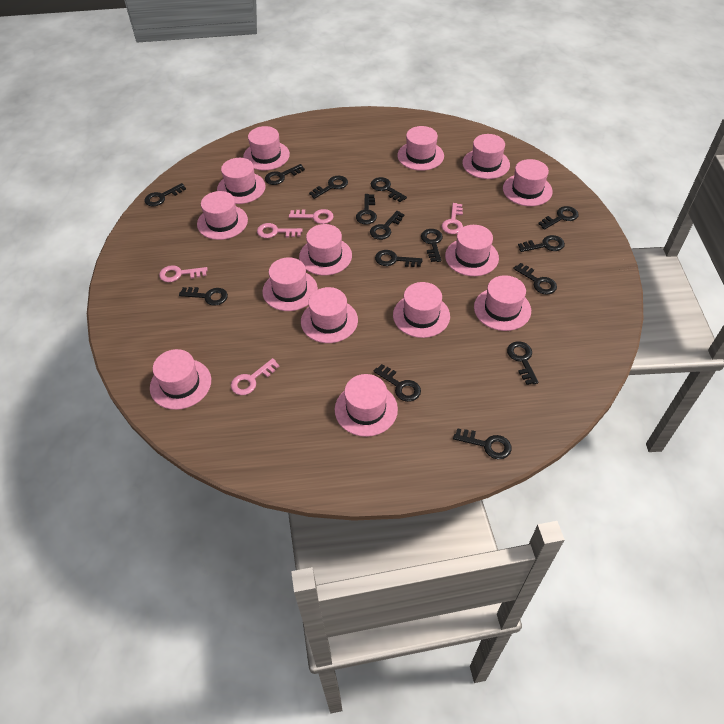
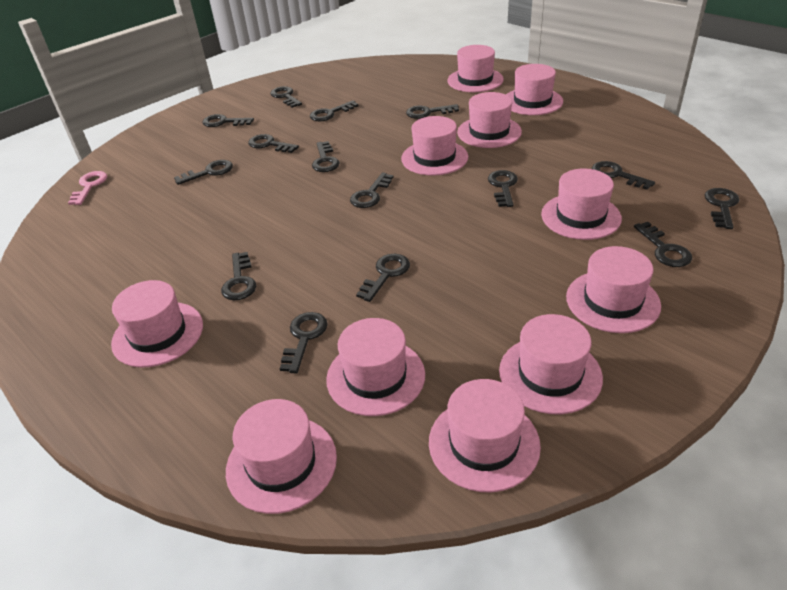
pink hat: 14 -> 11
pink key: 5 -> 1

